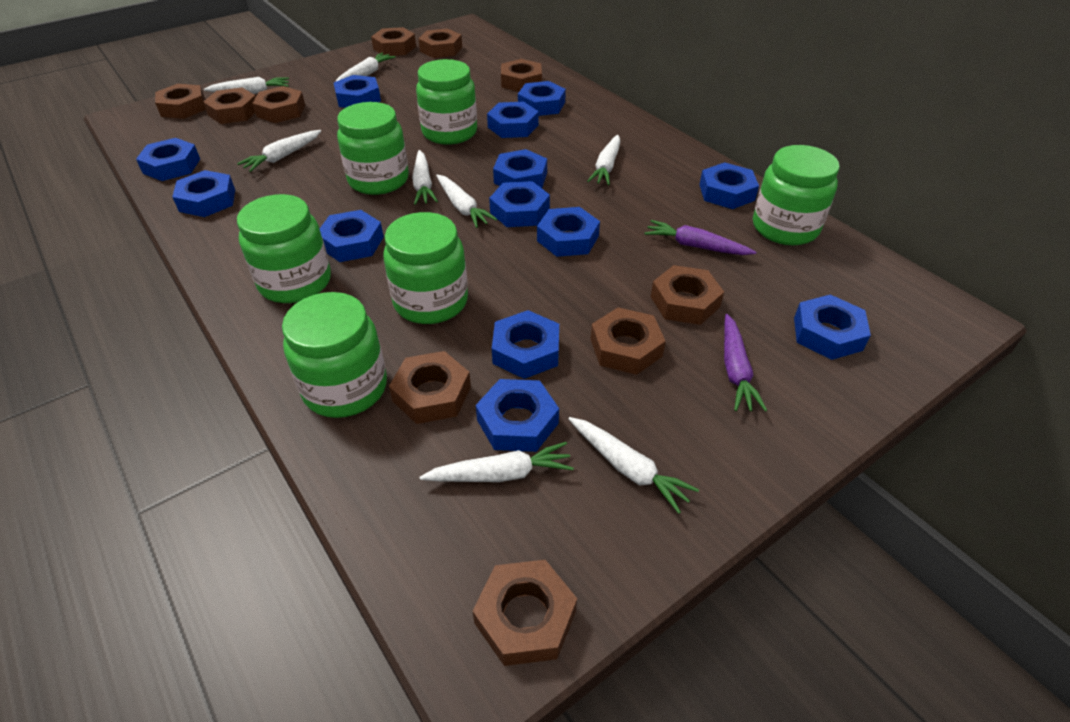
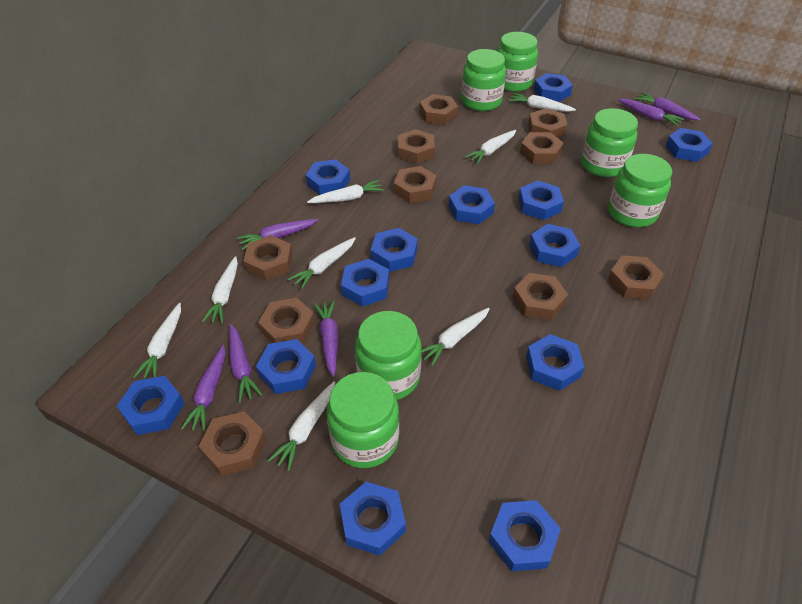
purple carrot: 2 -> 6

